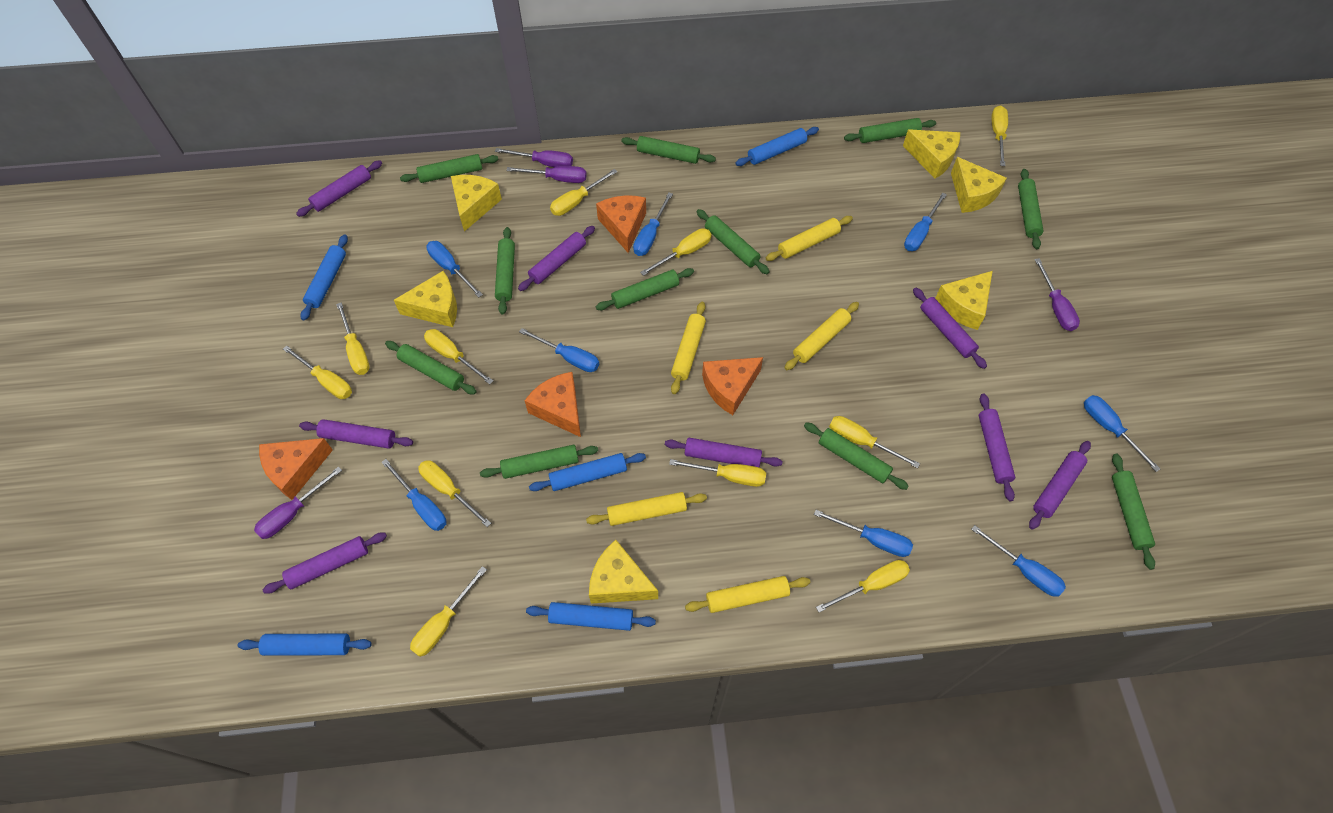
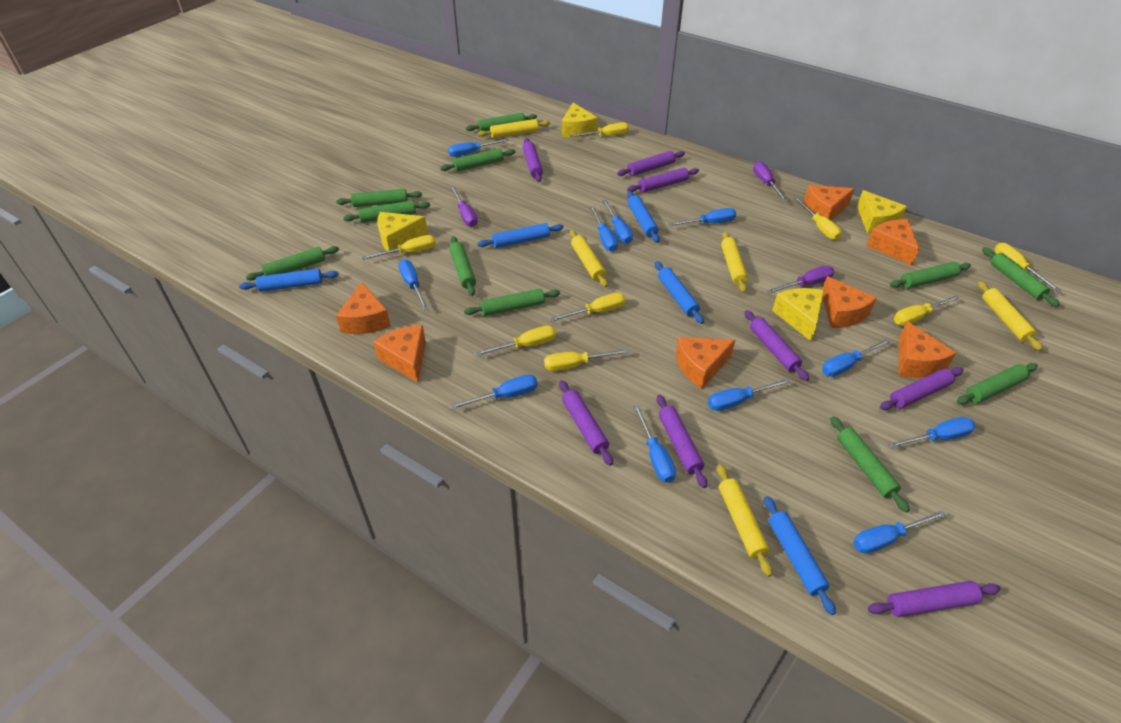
blue screwdriver: 8 -> 11
orange cheese: 4 -> 7
purple screwdriver: 4 -> 3
yellow cheese: 6 -> 4
yellow screwdriver: 11 -> 8

